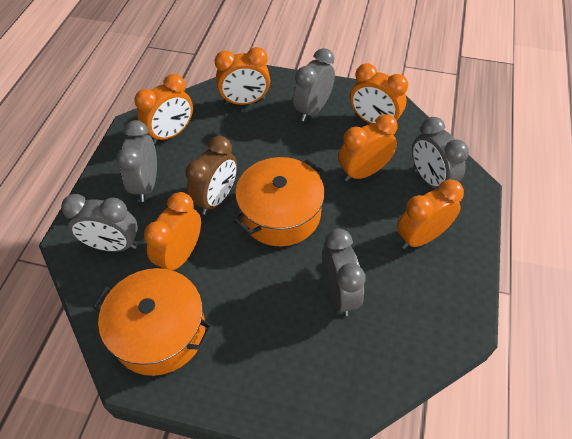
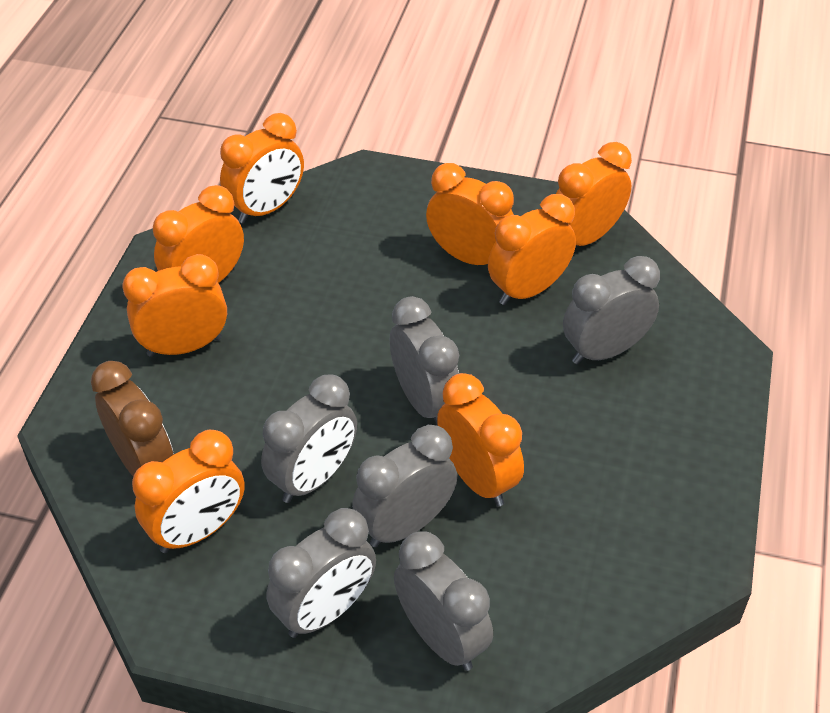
grey clock: 5 -> 6
orange clock: 6 -> 8
orange pot: 2 -> 0

